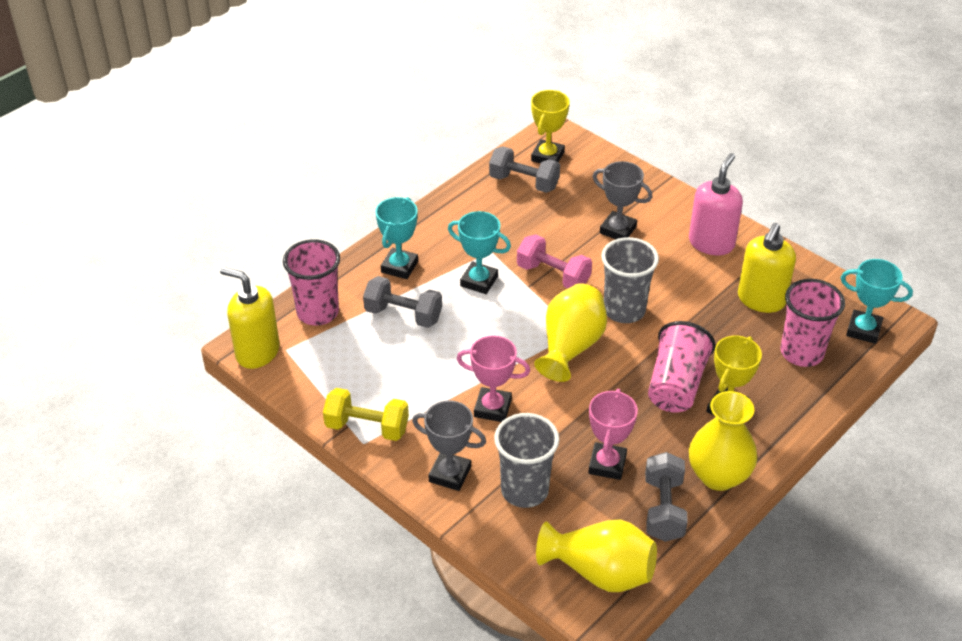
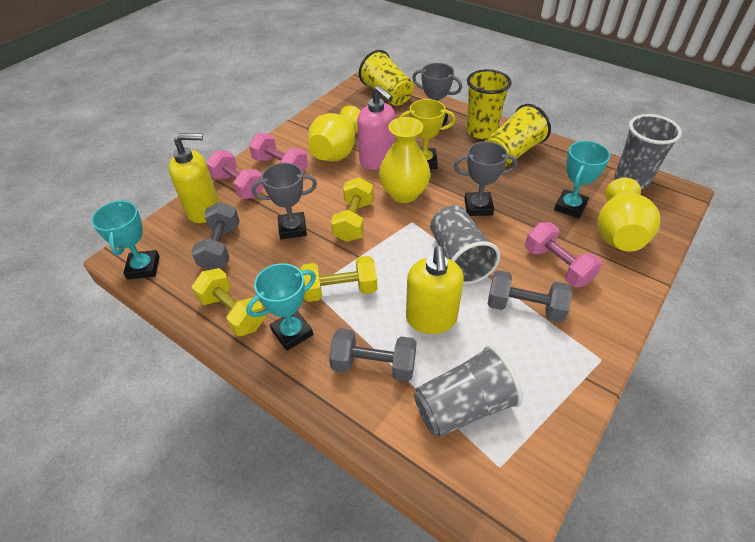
grey cup: 2 -> 3
grey trophy: 2 -> 3
pink cup: 3 -> 0
pink dumbbell: 1 -> 3
pink trophy: 2 -> 0
yellow cup: 0 -> 3
yellow dumbbell: 1 -> 3
yellow trophy: 2 -> 1

